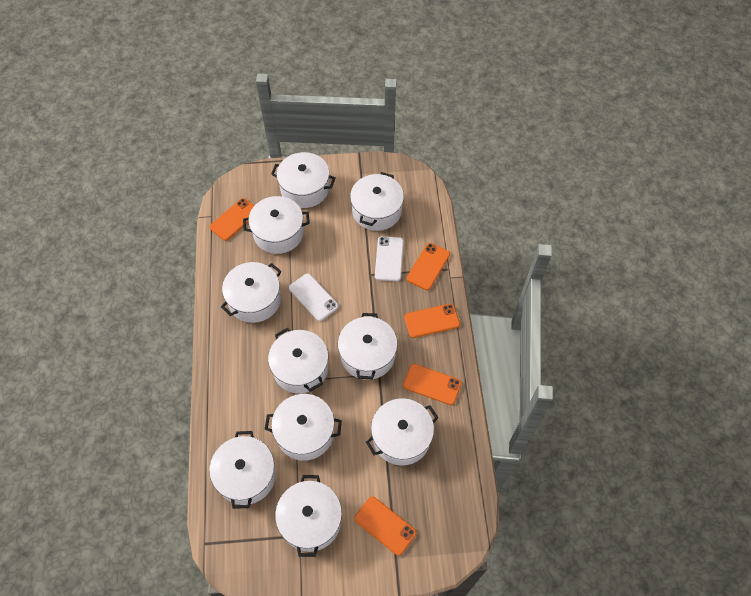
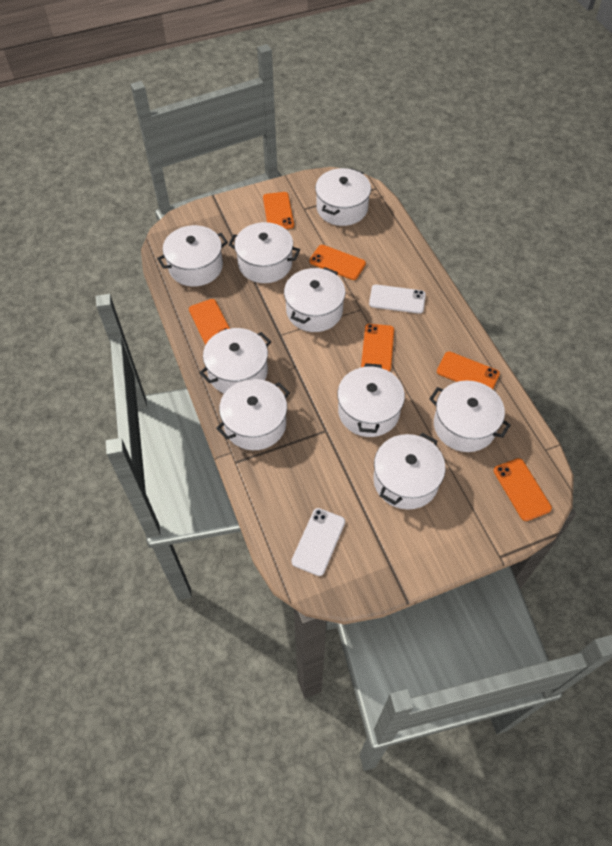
orange phone: 5 -> 6
white pot: 10 -> 9

